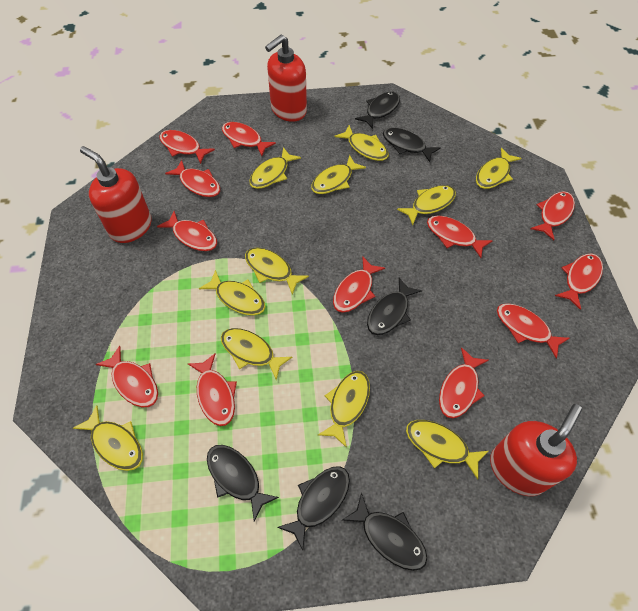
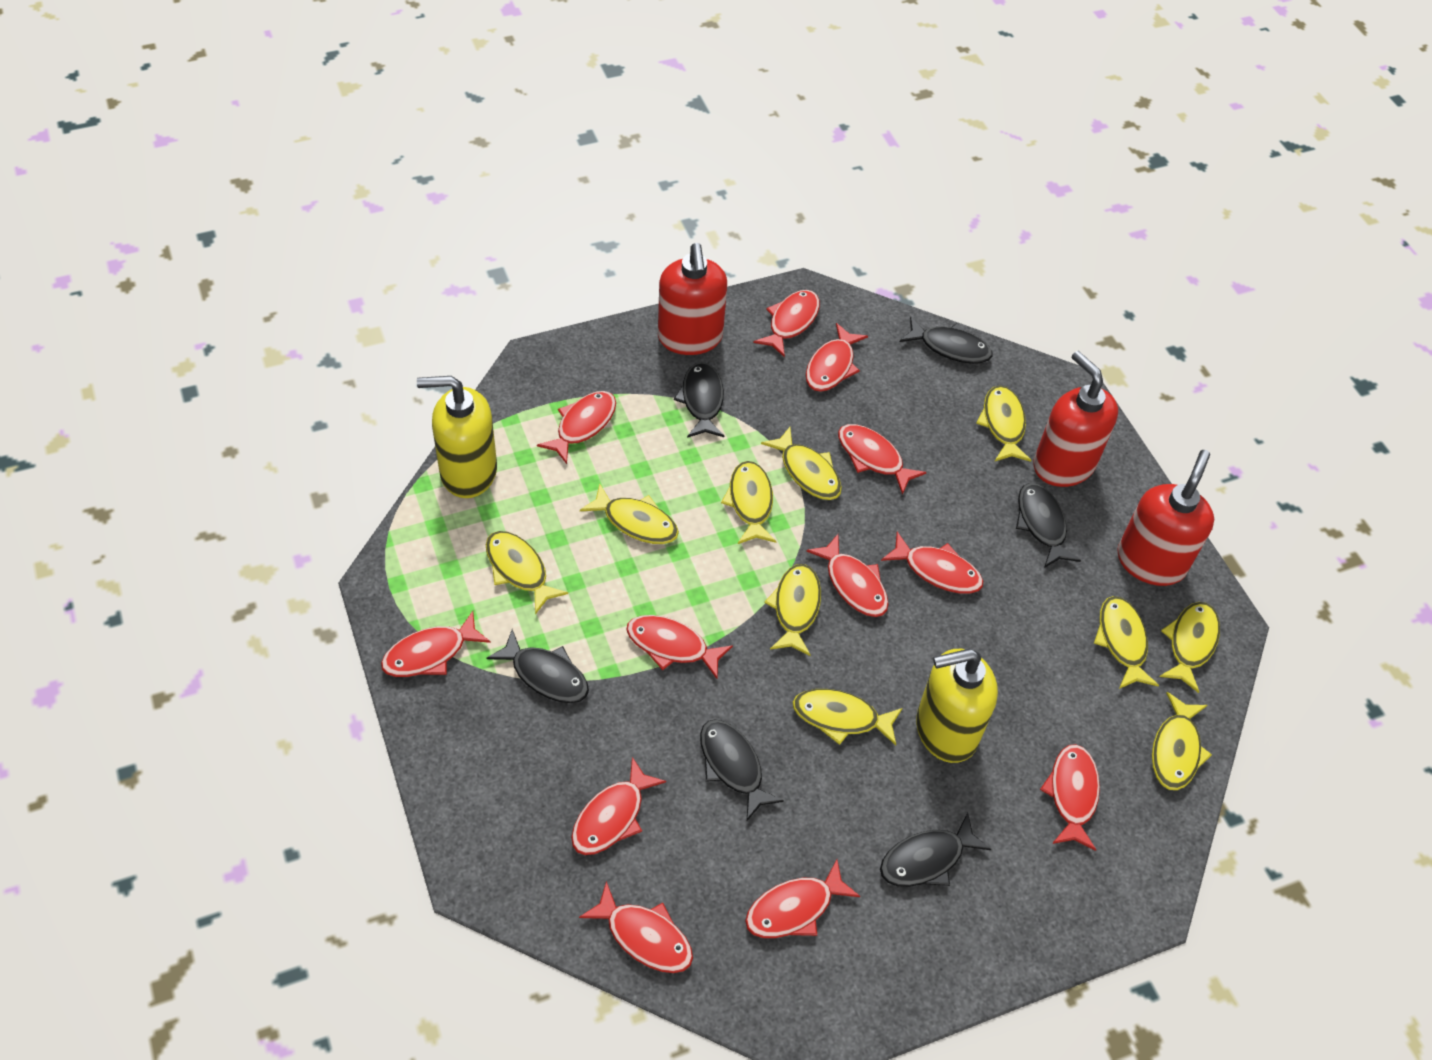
yellow fish: 11 -> 10
yellow soap dispenser: 0 -> 2

